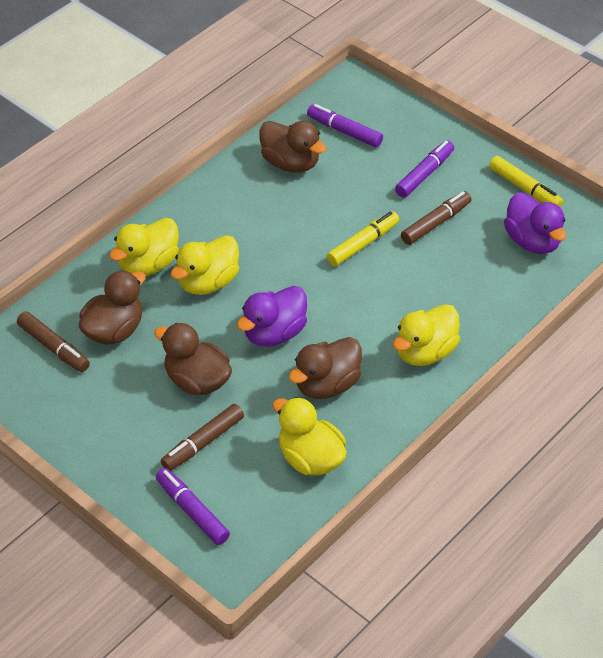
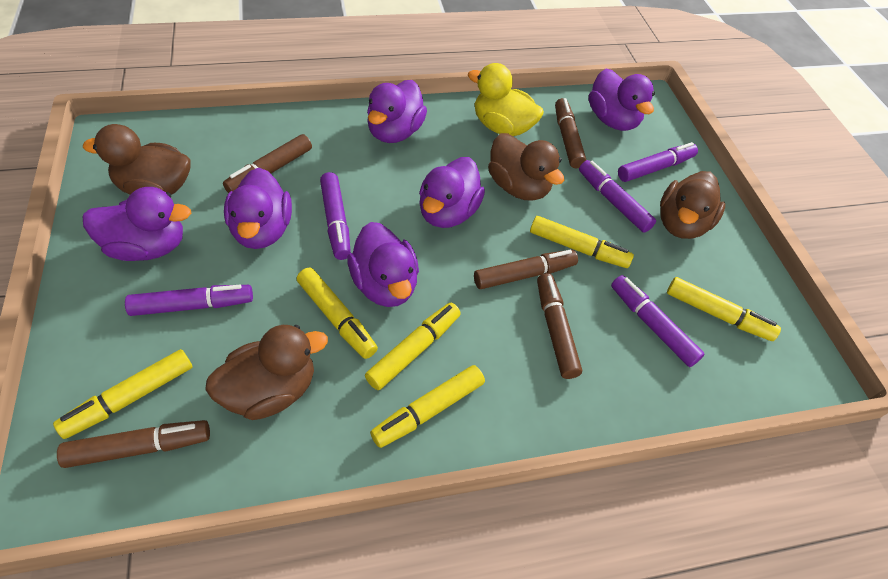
brown marker: 3 -> 5
purple duck: 2 -> 6
purple marker: 3 -> 5
yellow duck: 4 -> 1
yellow marker: 2 -> 6

